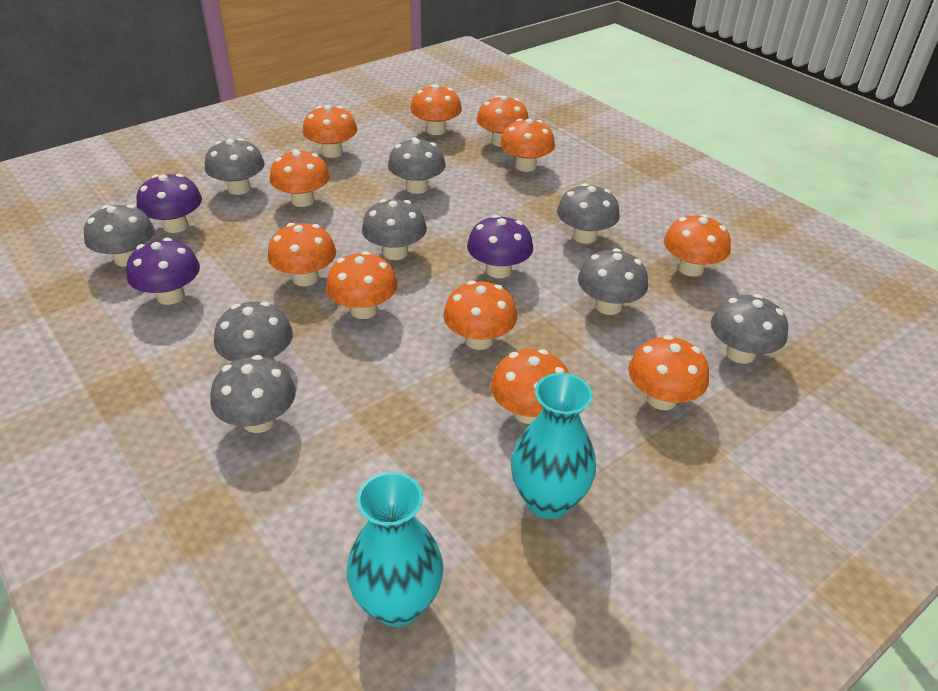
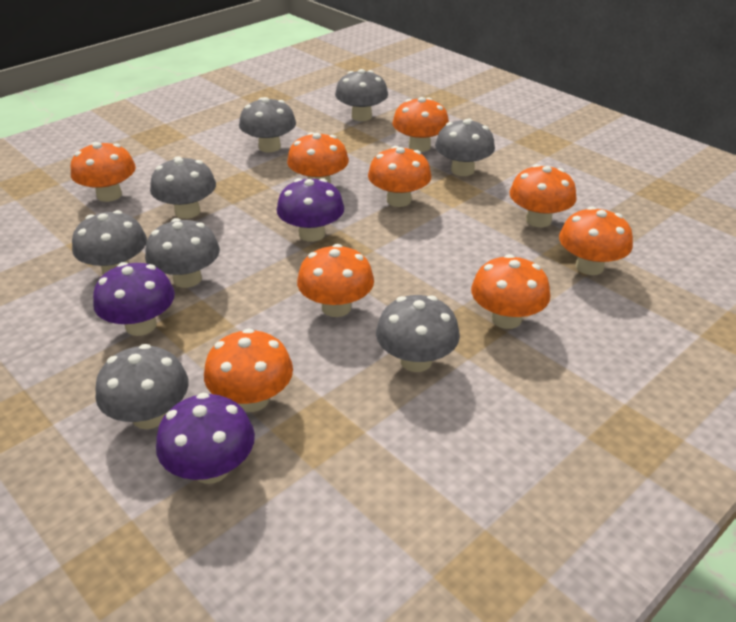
grey mushroom: 9 -> 8
orange mushroom: 11 -> 9
turquoise vase: 2 -> 0

